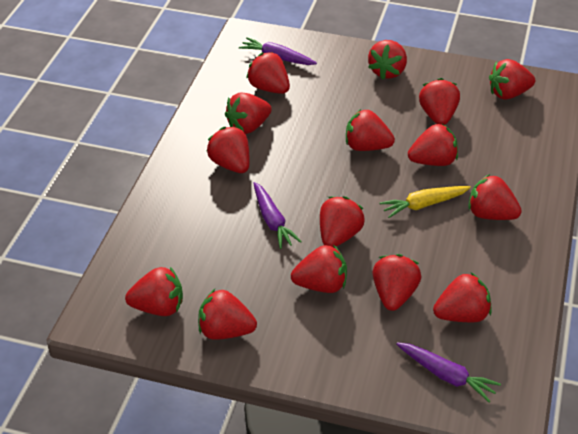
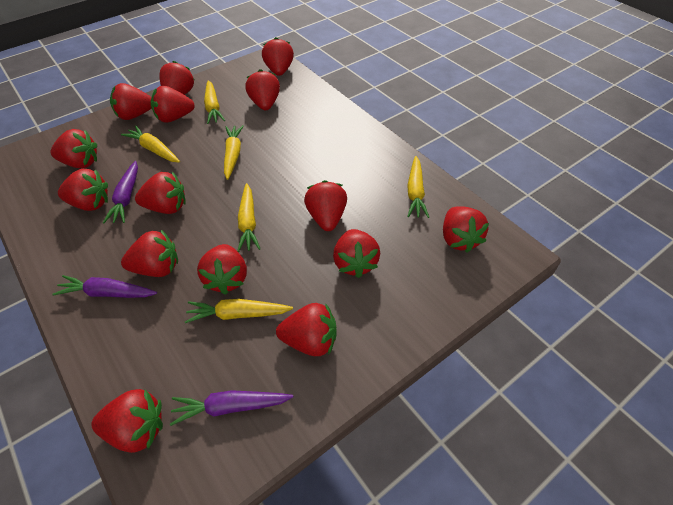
yellow carrot: 1 -> 6

